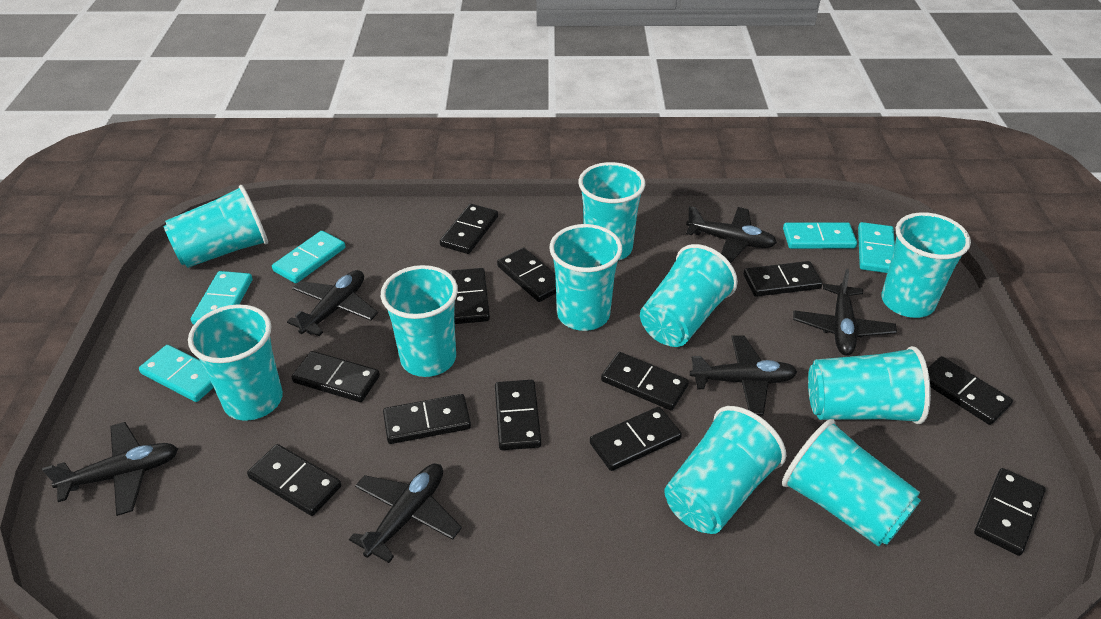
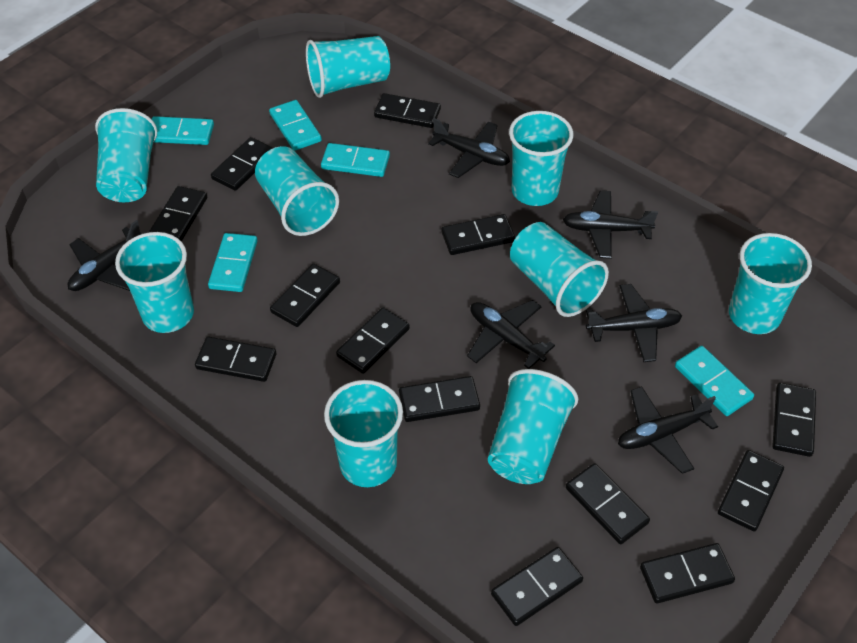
black domino: 12 -> 13
turquoise cup: 10 -> 9

